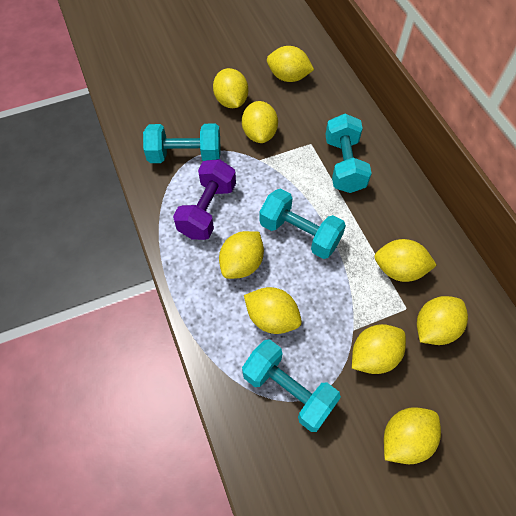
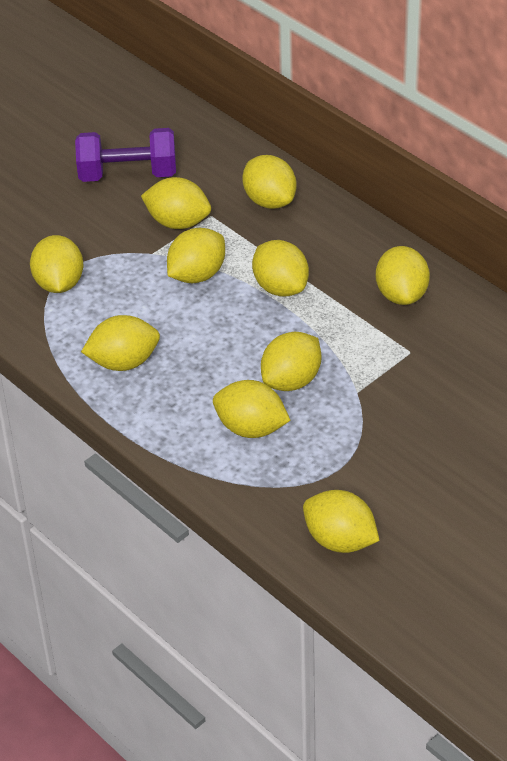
turquoise dumbbell: 4 -> 0
yellow lemon: 9 -> 10

